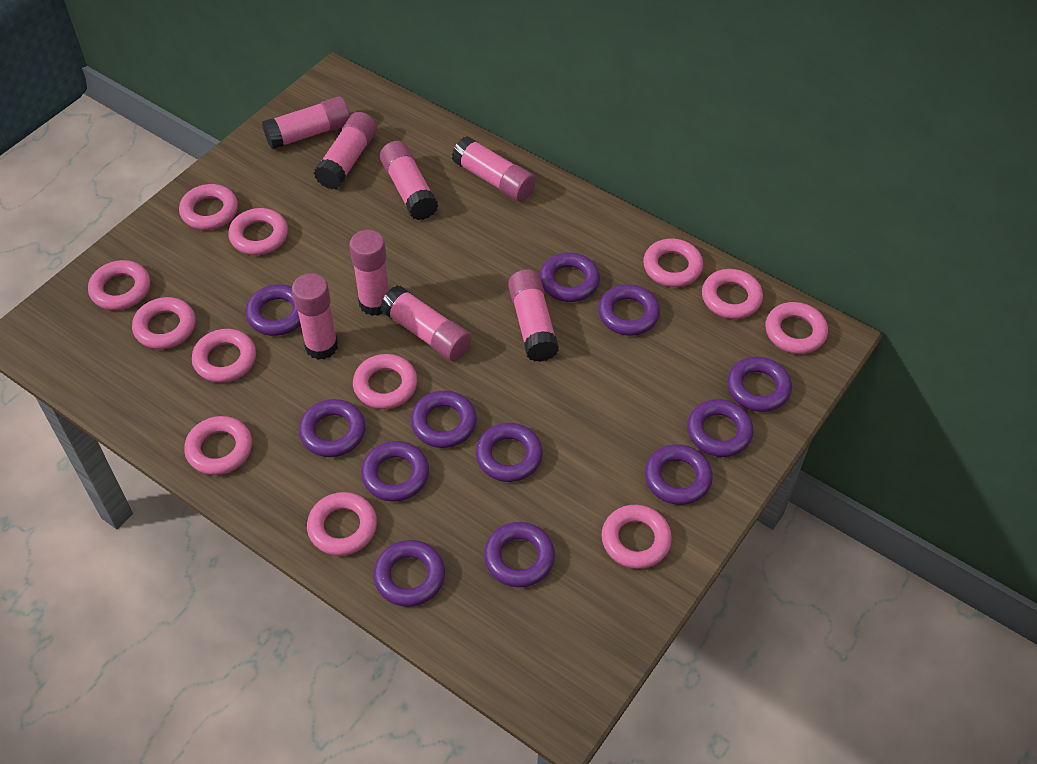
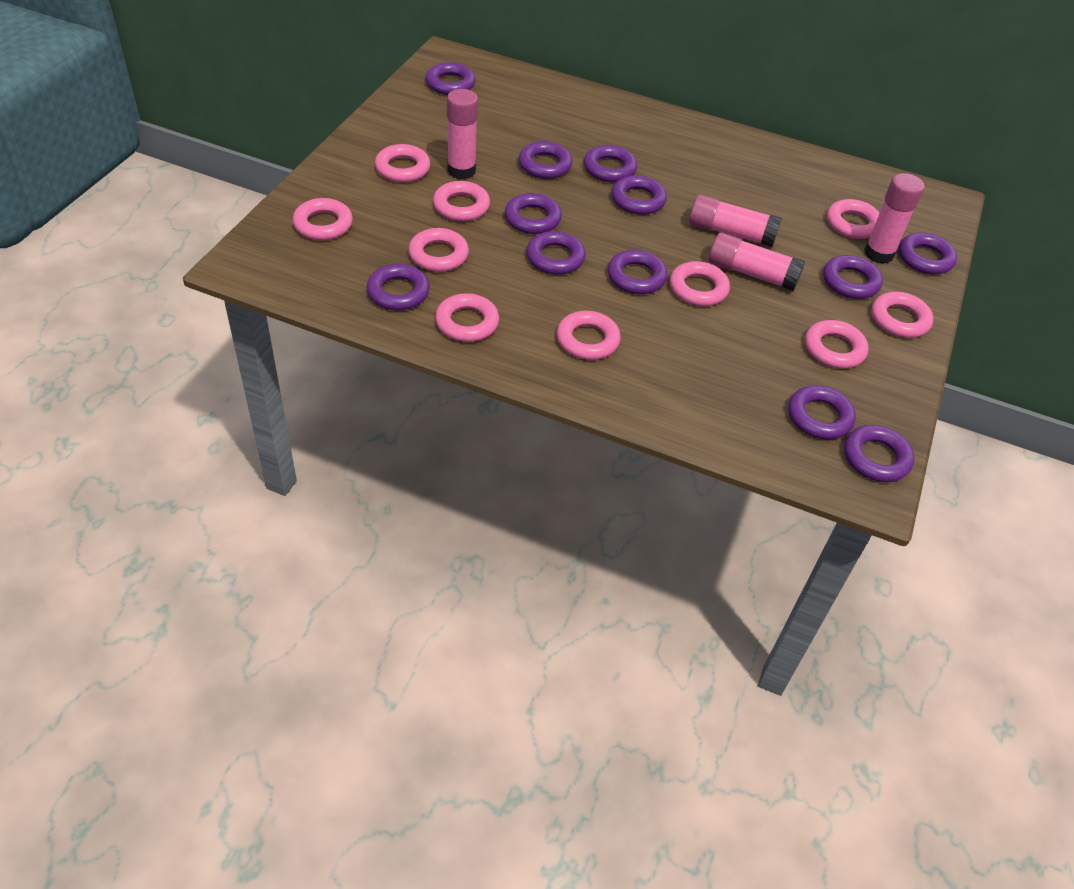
pink glue stick: 8 -> 4
pink ring: 12 -> 10

